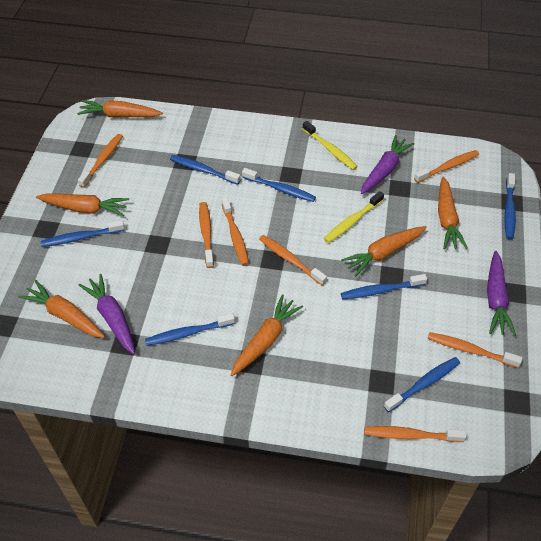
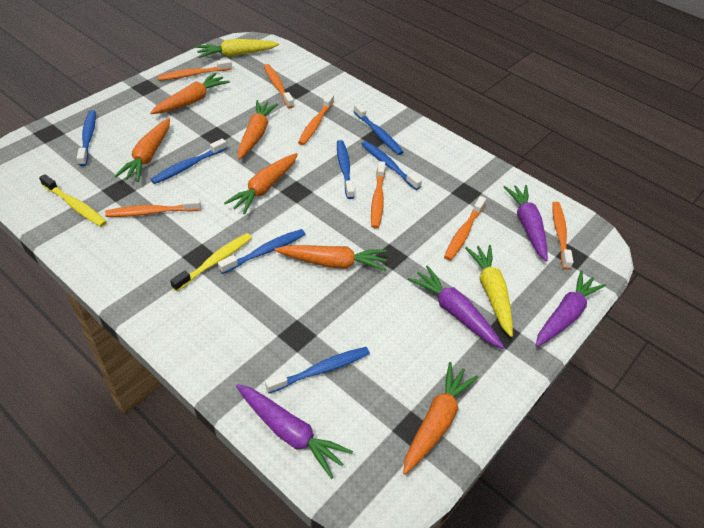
purple carrot: 3 -> 4
yellow carrot: 0 -> 2

